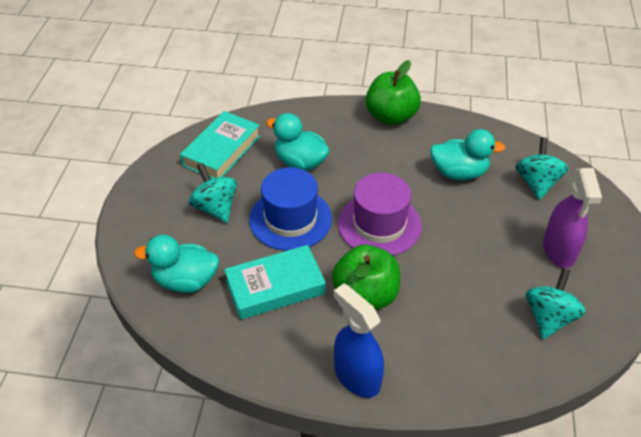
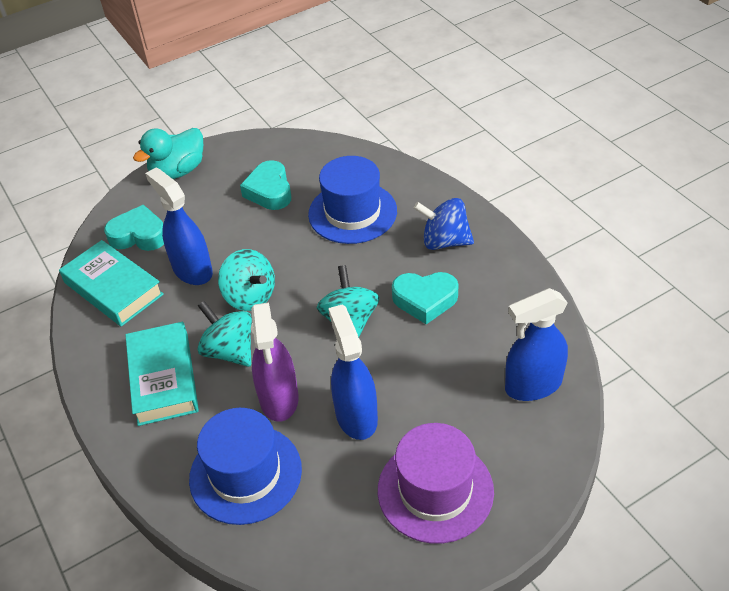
blue hat: 1 -> 2
blue spinning top: 0 -> 1
blue spray bottle: 1 -> 3
green apple: 2 -> 0
turquoise duck: 3 -> 1
turquoise heart: 0 -> 3

